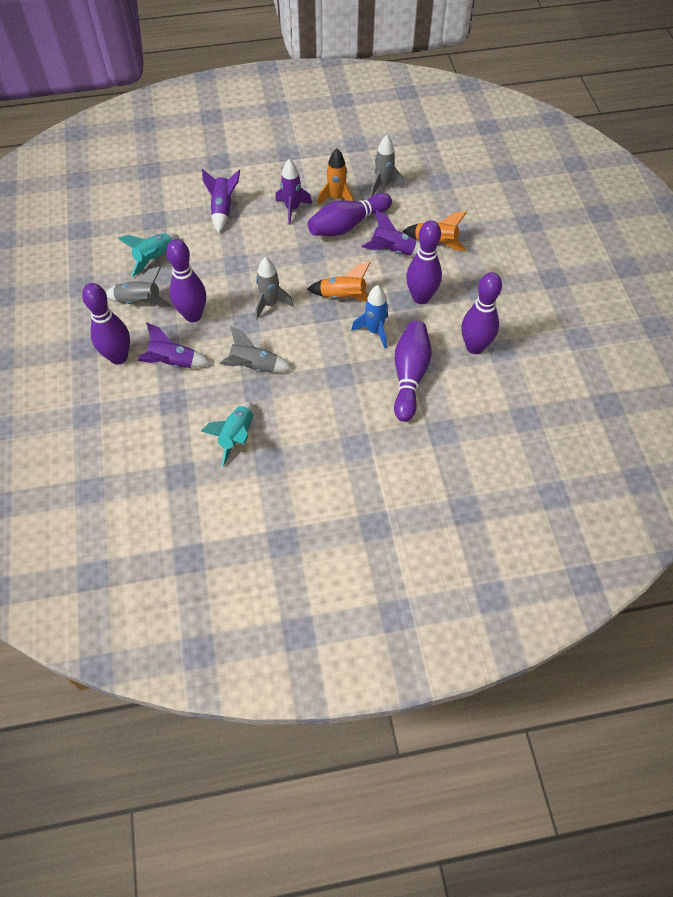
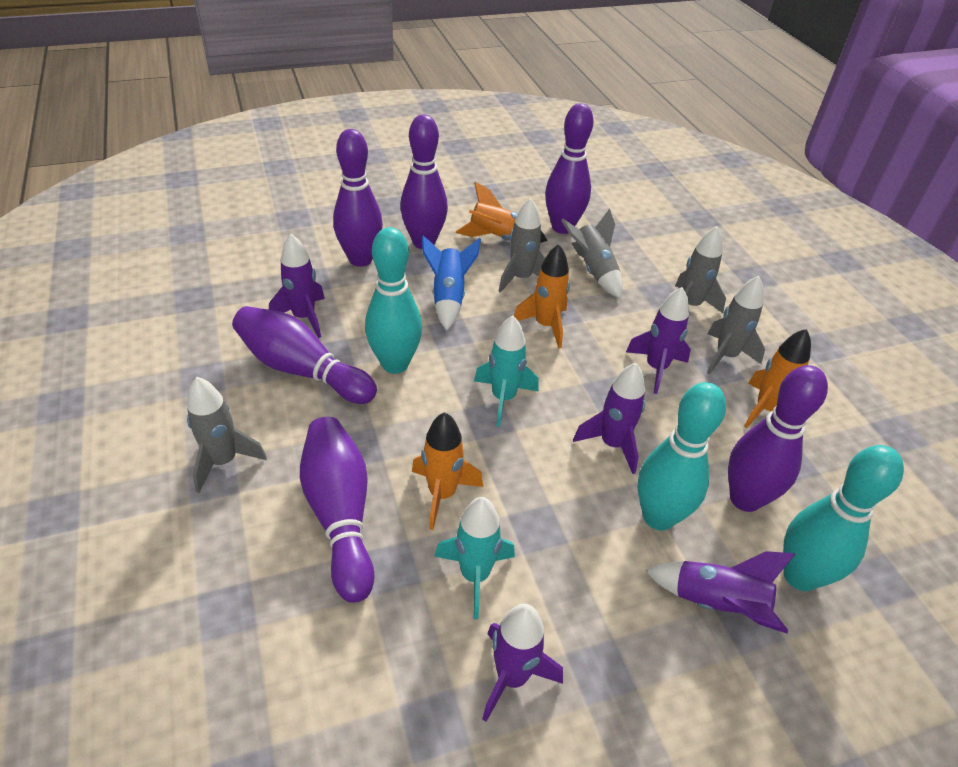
grey rocket: 4 -> 5
orange rocket: 3 -> 4
purple rocket: 4 -> 5
turquoise bowling pin: 0 -> 3

